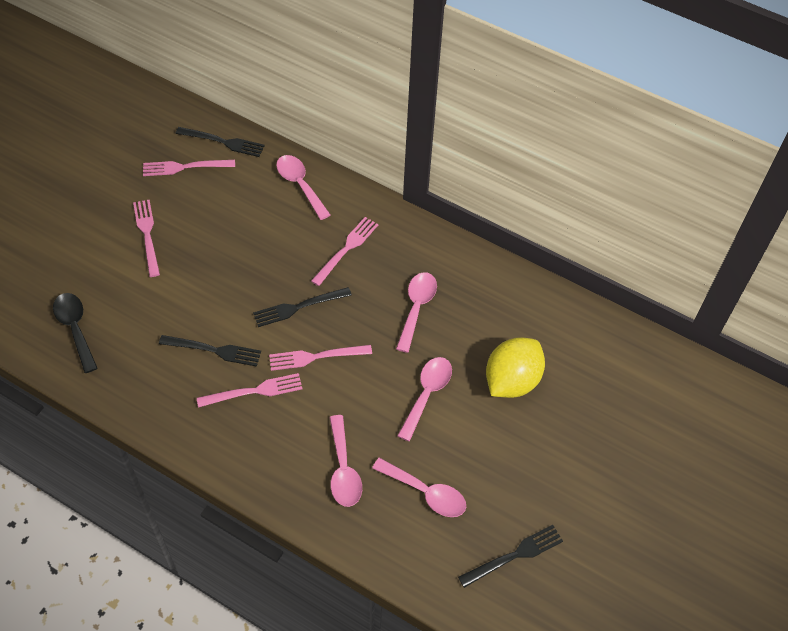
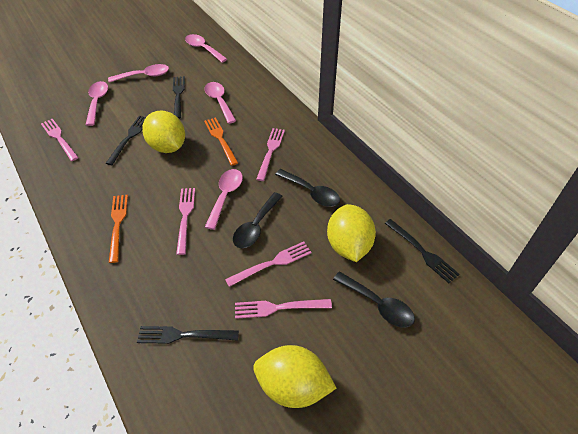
black spoon: 1 -> 3
orange fork: 0 -> 2
yellow lemon: 1 -> 3

